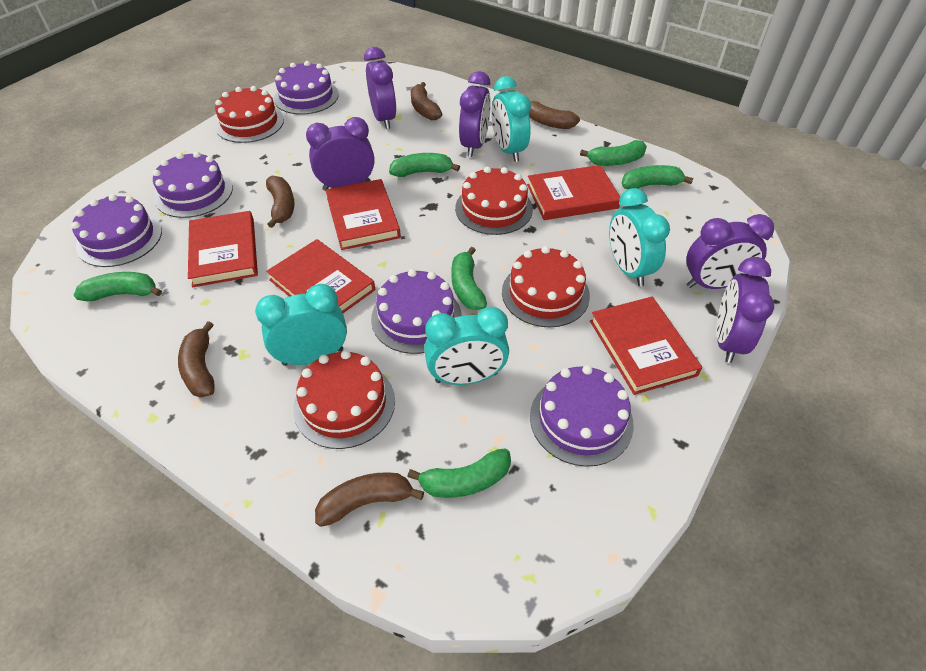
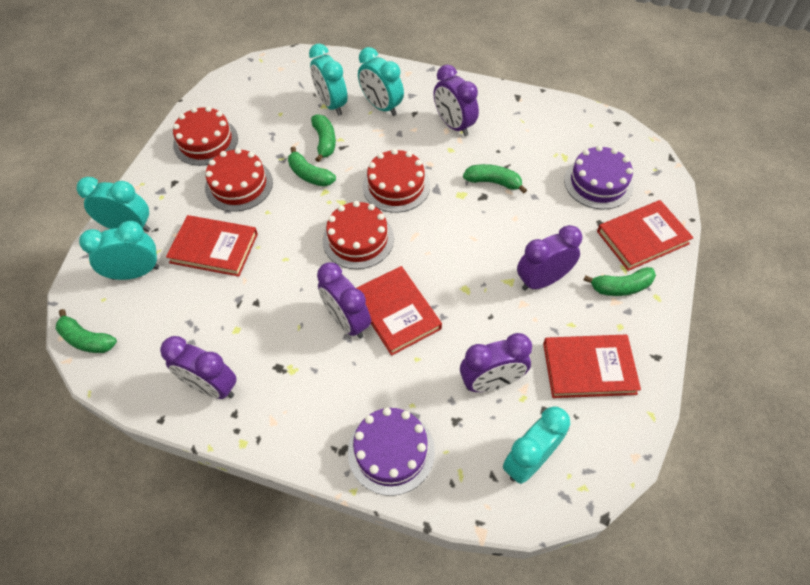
brown banana: 5 -> 0
green banana: 6 -> 5
purple cake: 5 -> 2
red book: 5 -> 4
turquoise clock: 4 -> 5

